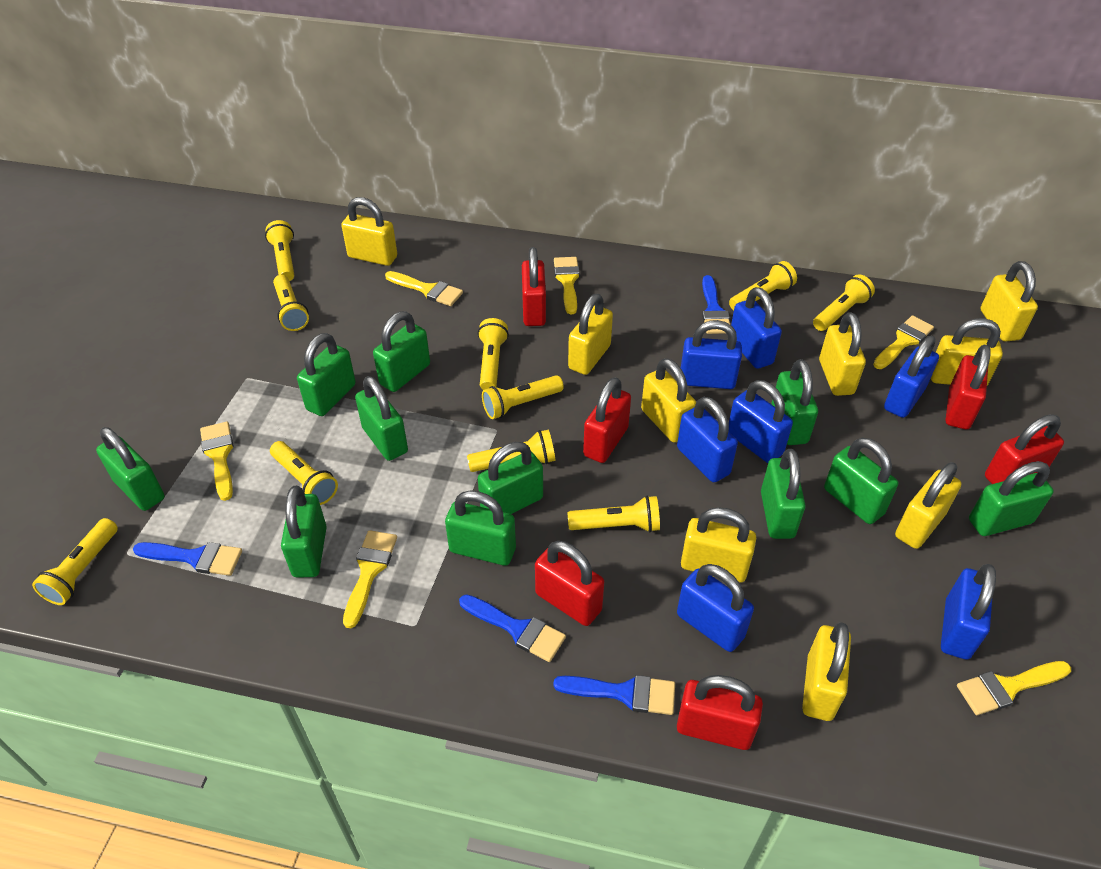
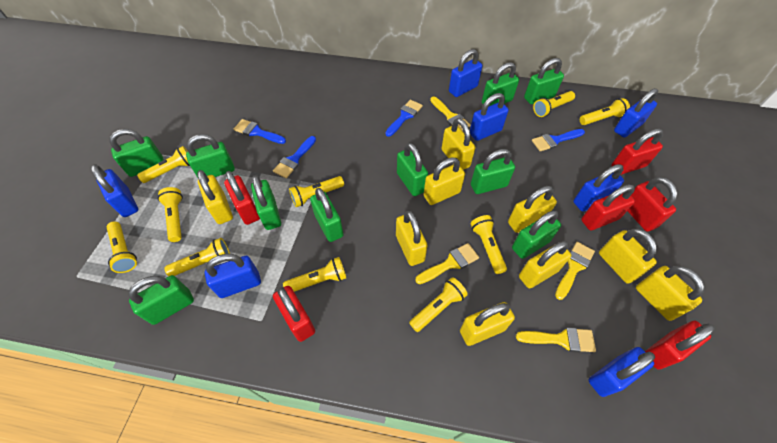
green padlock: 11 -> 10
yellow brush: 6 -> 4

